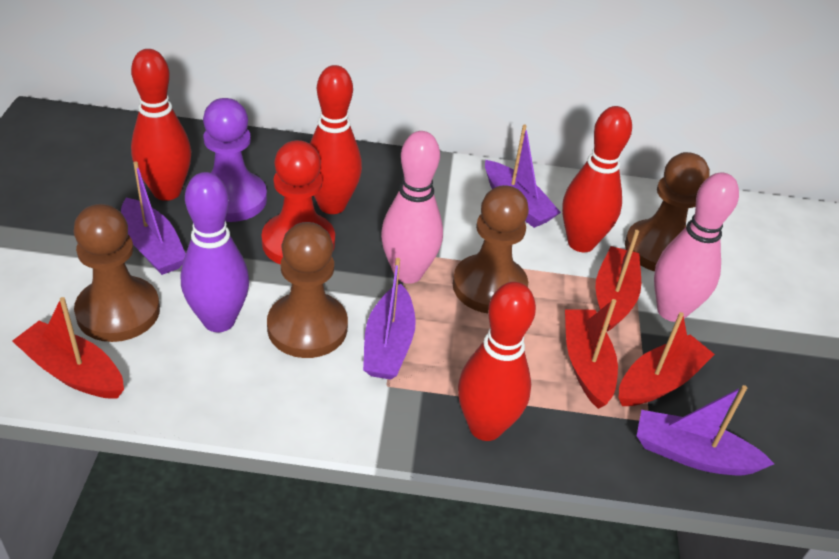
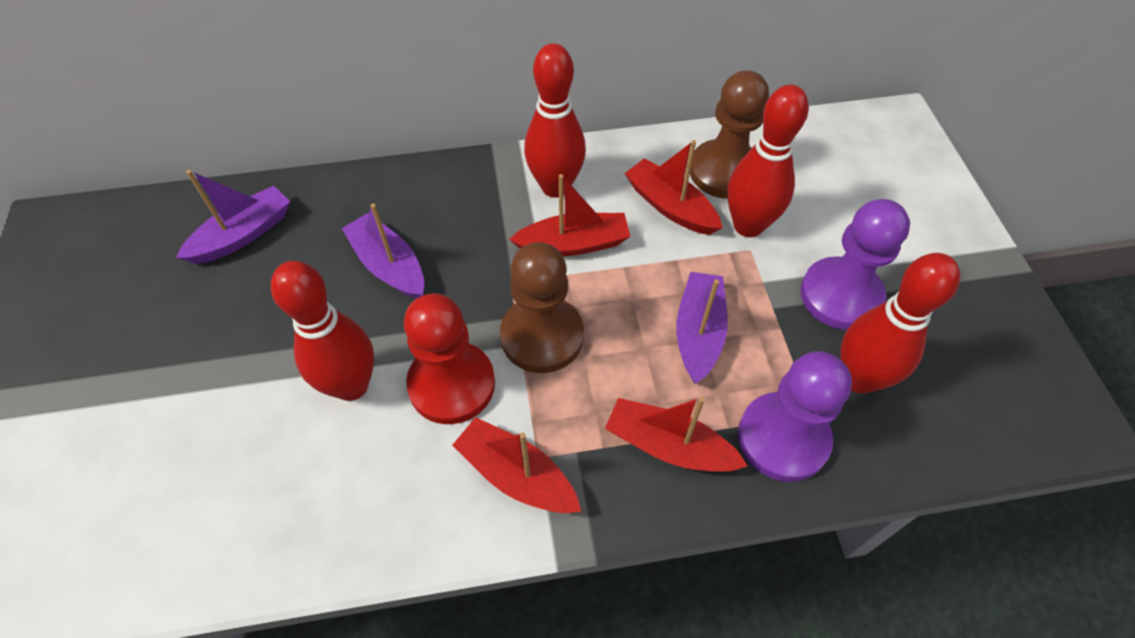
brown pawn: 4 -> 2
pink bowling pin: 2 -> 0
purple boat: 4 -> 3
purple bowling pin: 1 -> 0
purple pawn: 1 -> 2

